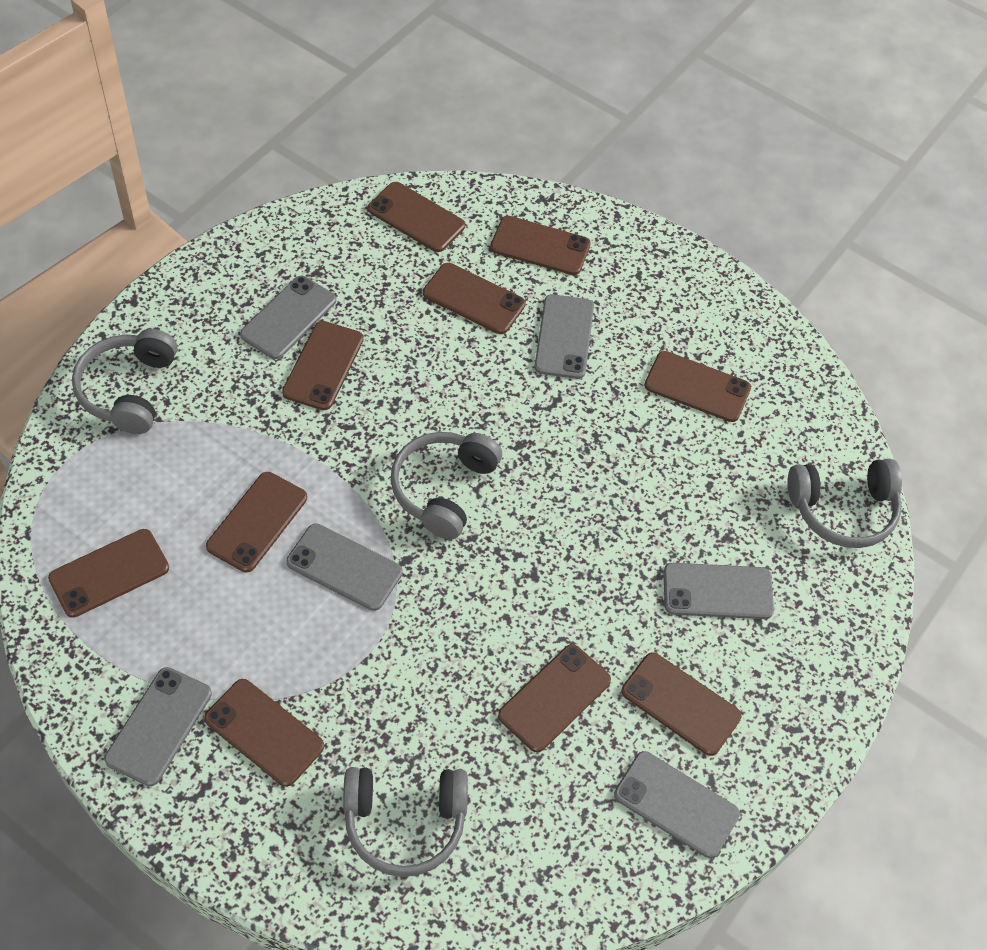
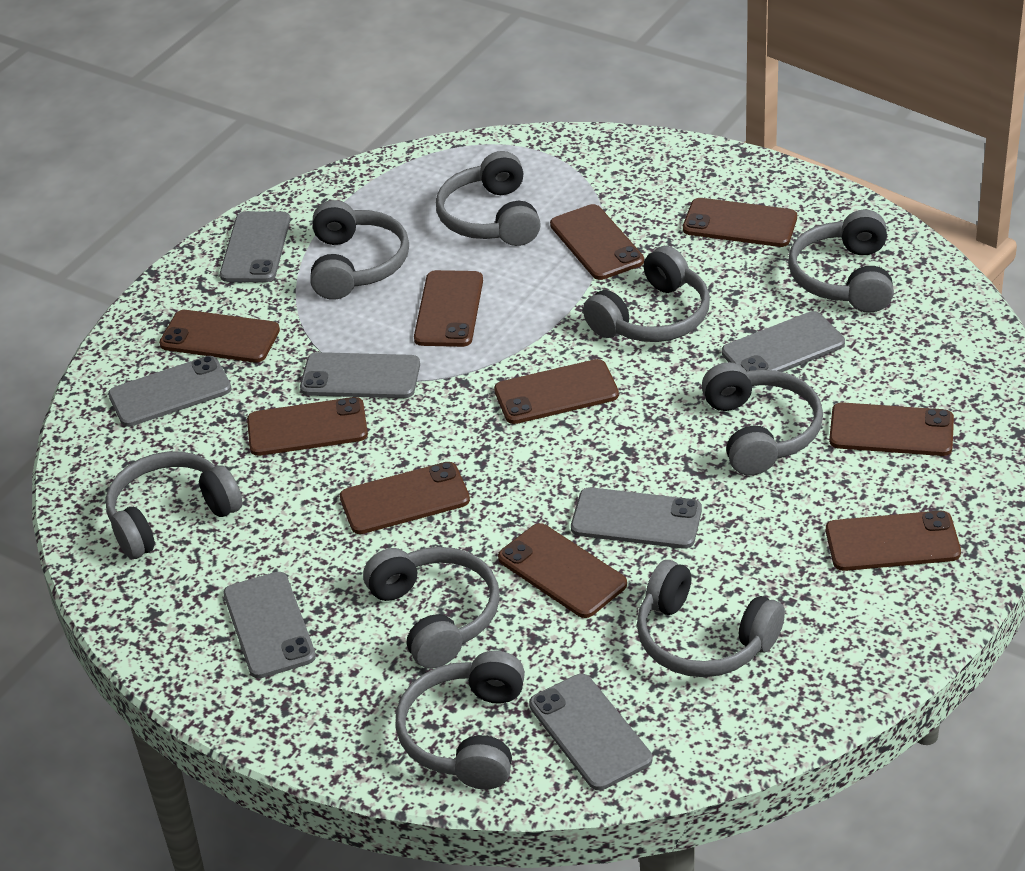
grey headphones: 4 -> 9
grey phone: 6 -> 7

